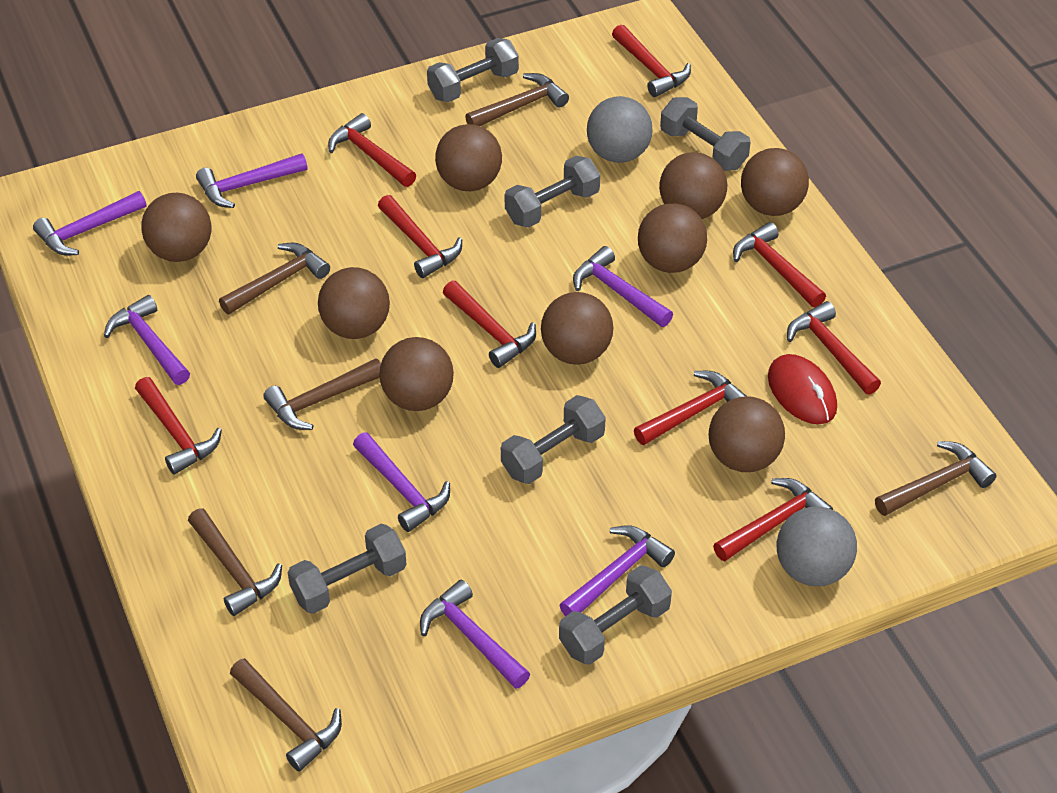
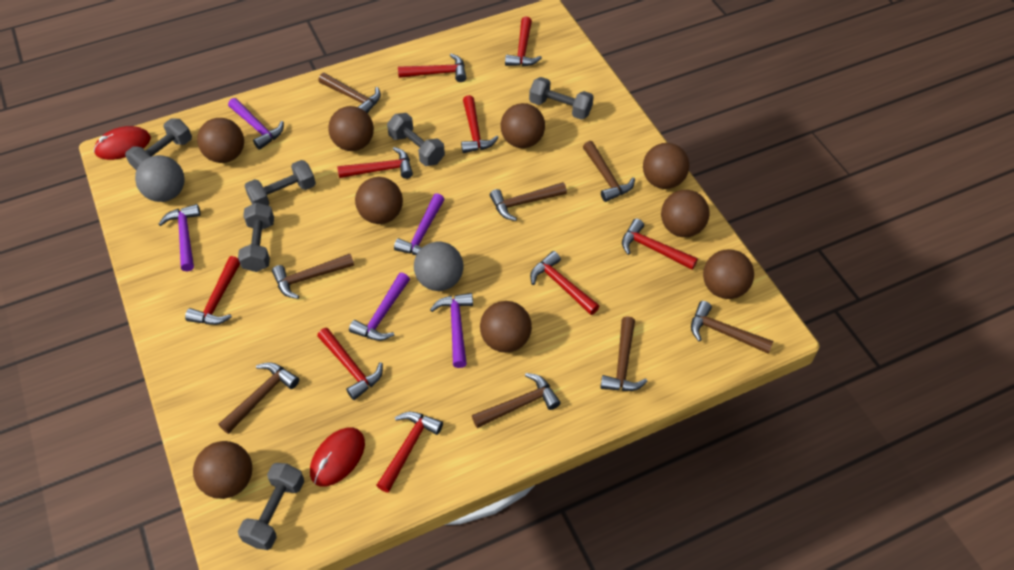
brown hammer: 6 -> 8
purple hammer: 7 -> 5
red mouse: 1 -> 2

